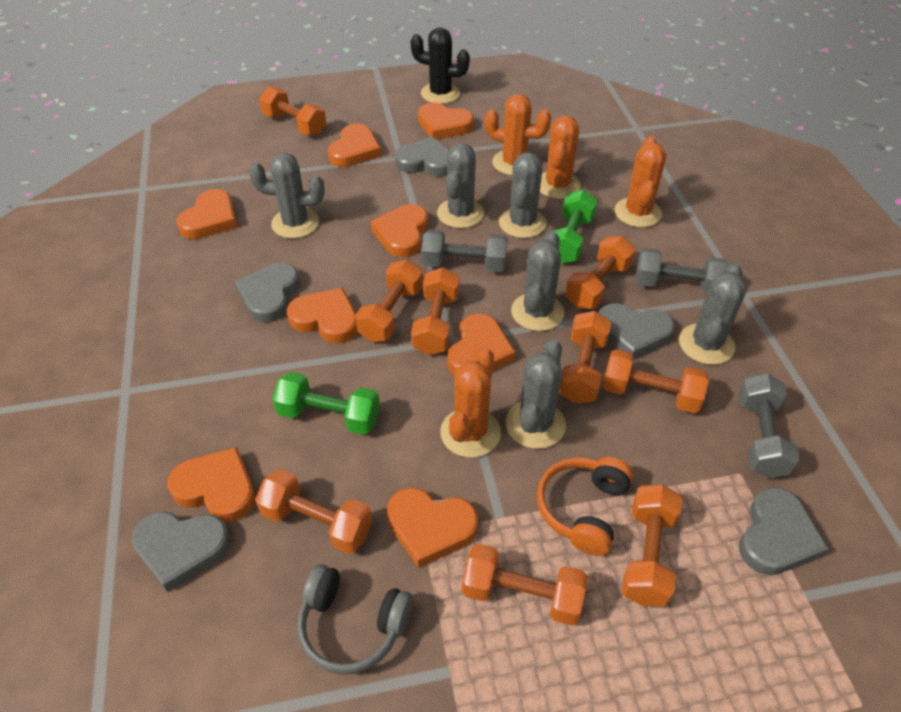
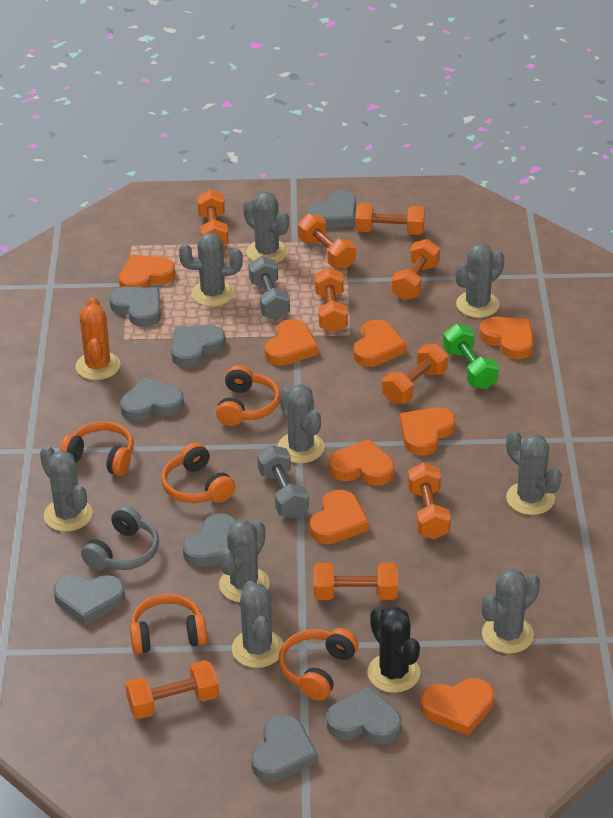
green dumbbell: 2 -> 1
grey cactus: 6 -> 9
grey dumbbell: 3 -> 2
grey heart: 5 -> 8
orange cactus: 4 -> 1
orange headphones: 1 -> 5

